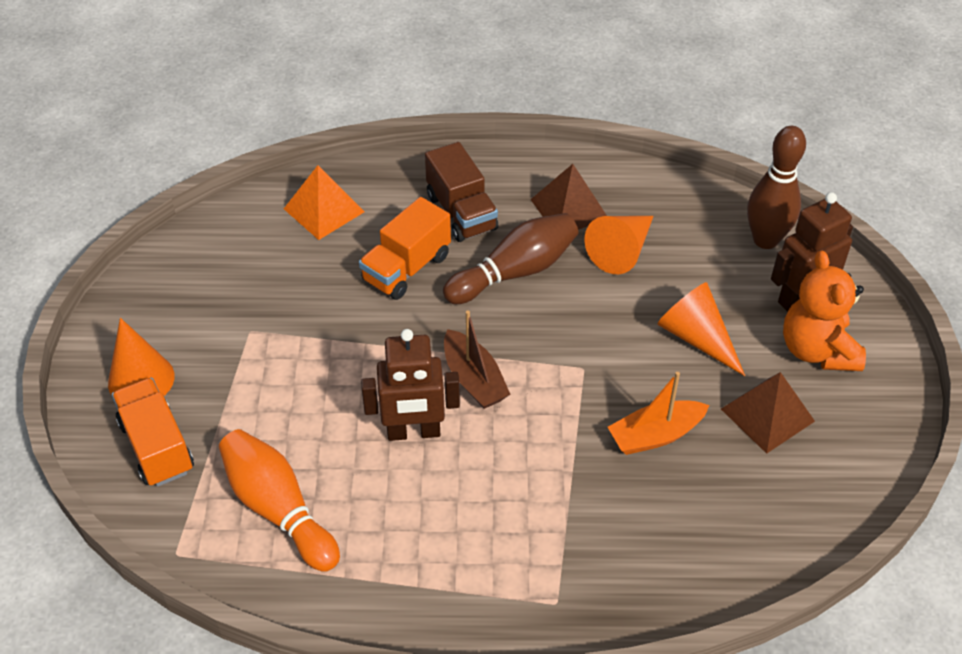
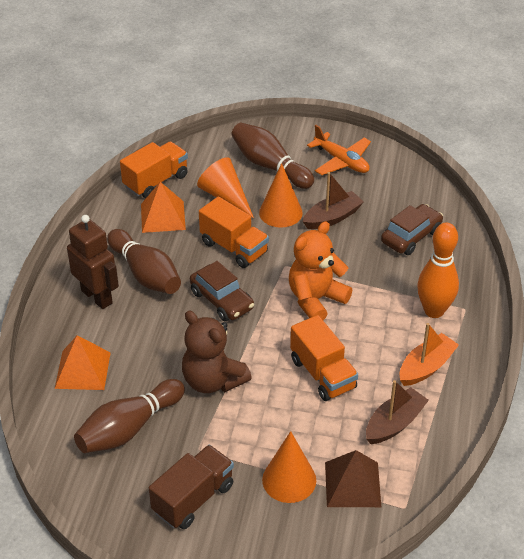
brown boat: 1 -> 2
brown bowling pin: 2 -> 3
brown car: 0 -> 2
brown pyramid: 2 -> 1
brown robot: 2 -> 1
brown teddy bear: 0 -> 1
orange plane: 0 -> 1
orange pyramid: 1 -> 2
orange truck: 2 -> 3

